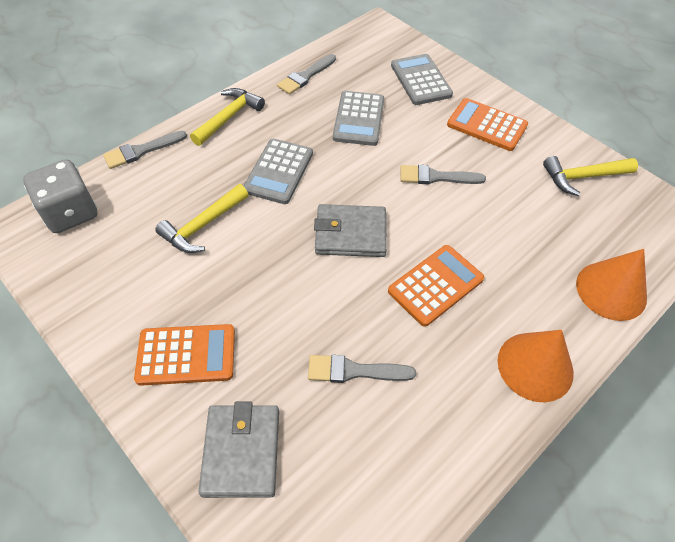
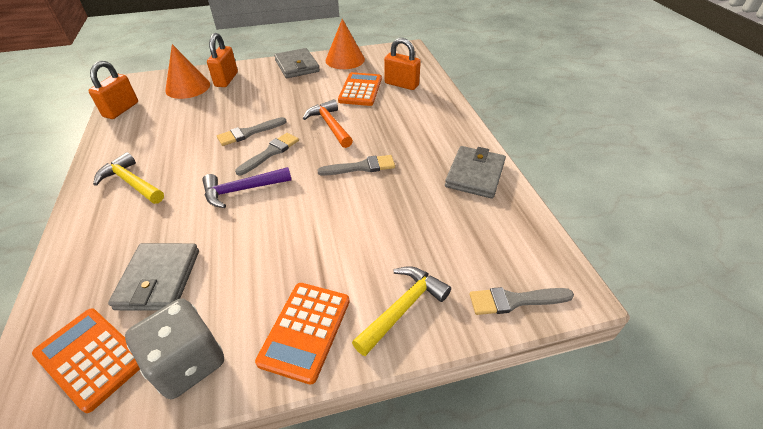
grey calculator: 3 -> 0
grey wallet: 2 -> 3
orange hammer: 0 -> 1
orange padlock: 0 -> 3
purple hammer: 0 -> 1
yellow hammer: 3 -> 2

